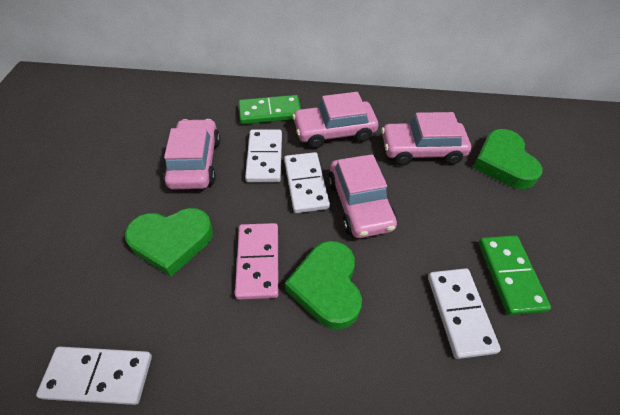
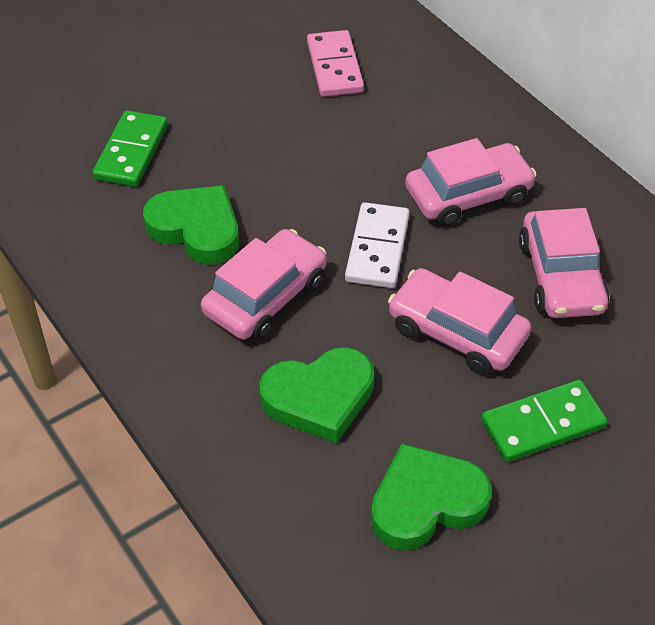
white domino: 4 -> 1

